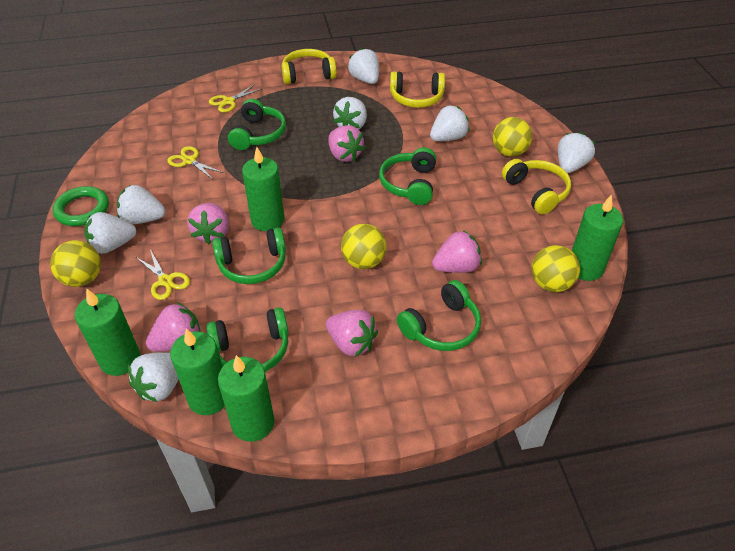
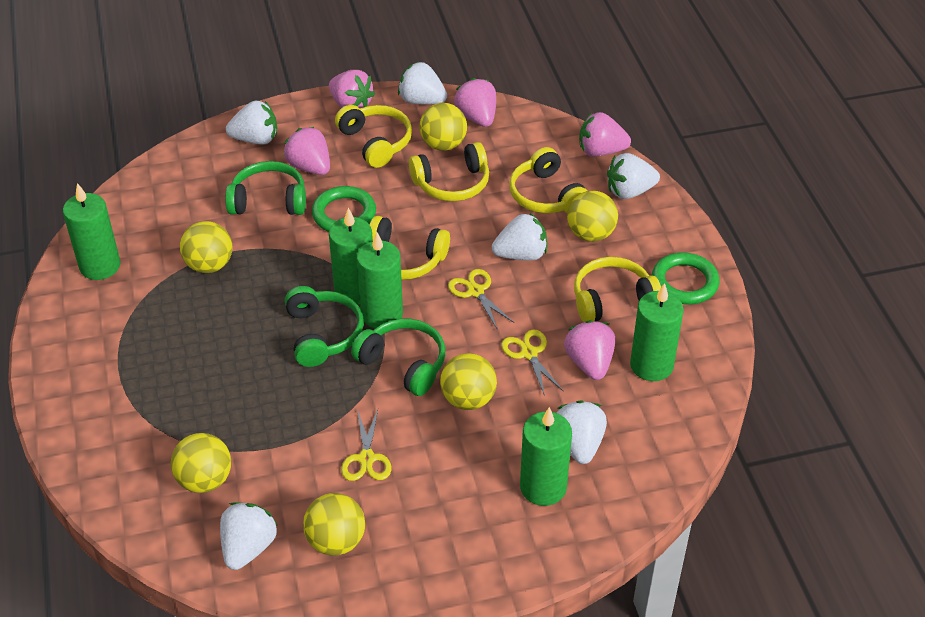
green headphones: 5 -> 3
green ring: 1 -> 2
white strawberry: 7 -> 6
yellow ball: 4 -> 6
yellow headphones: 3 -> 5

